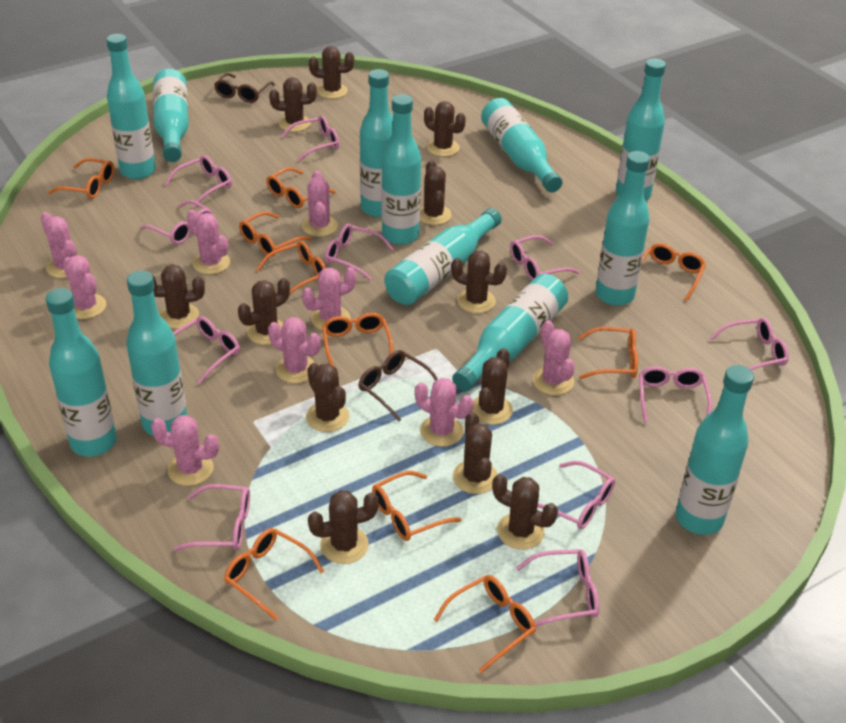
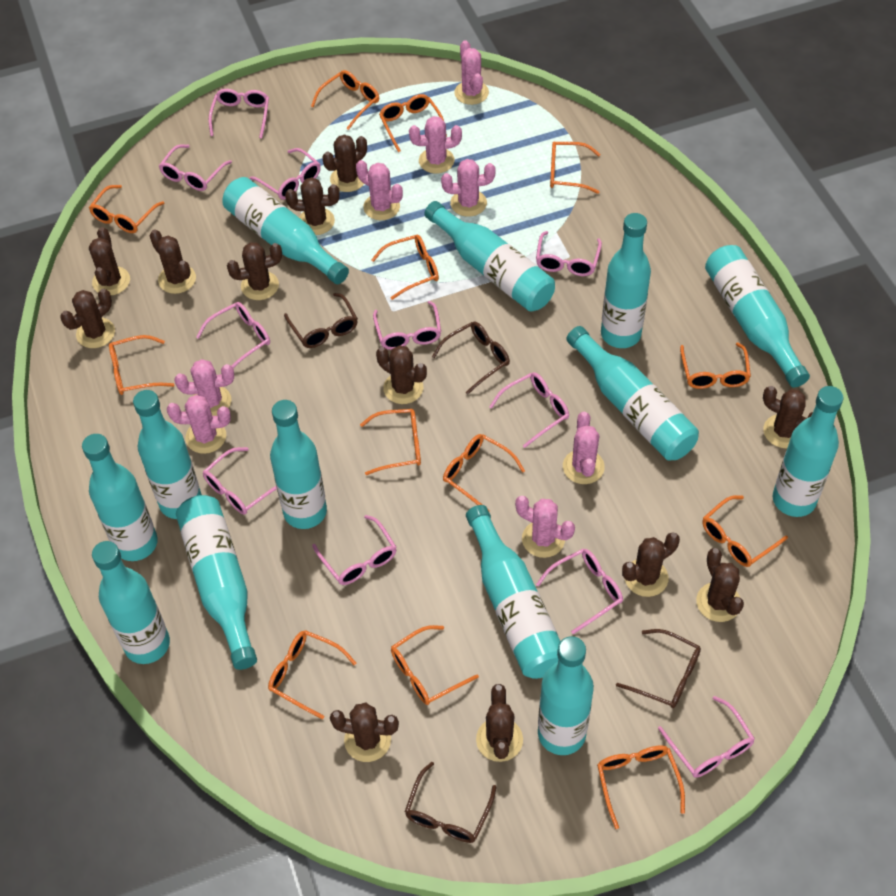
brown glasses: 2 -> 4
orange glasses: 10 -> 13
pink cactus: 9 -> 8
turquoise bottle: 12 -> 13

